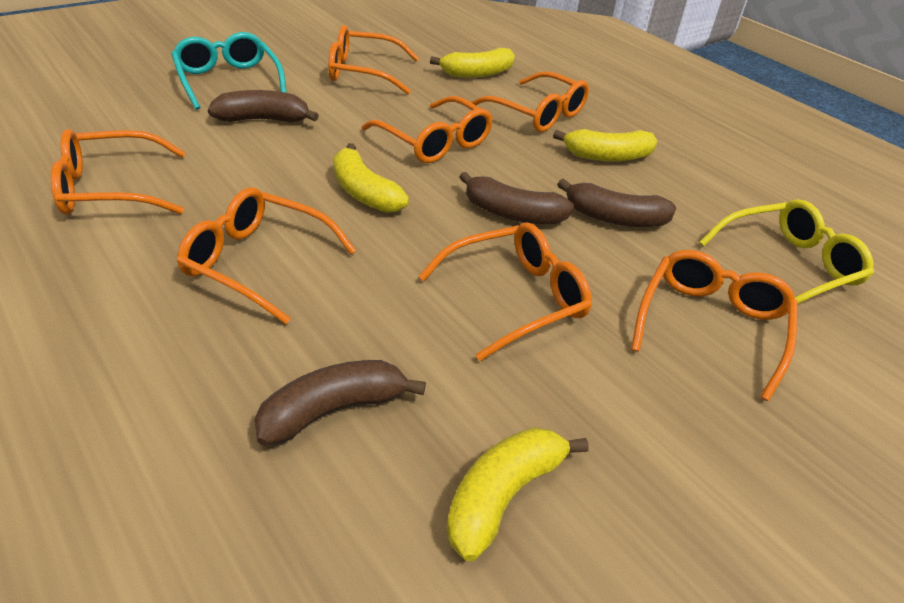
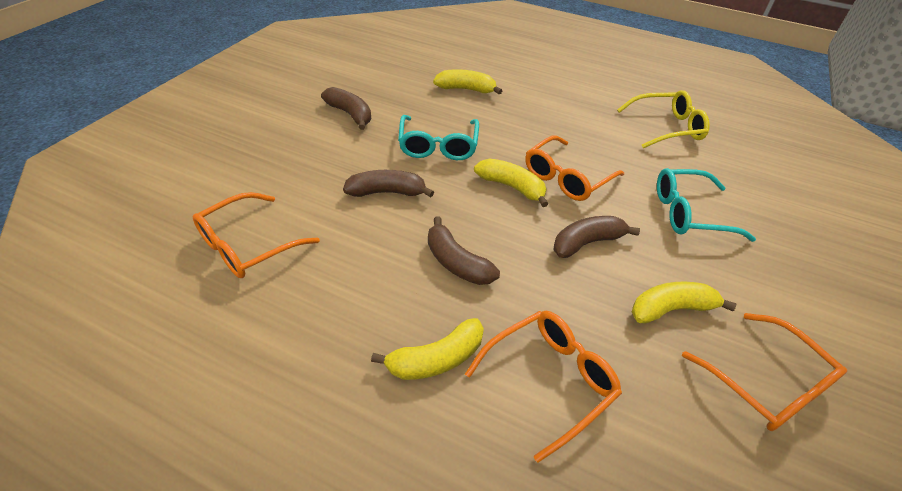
orange glasses: 7 -> 4
turquoise glasses: 1 -> 2

